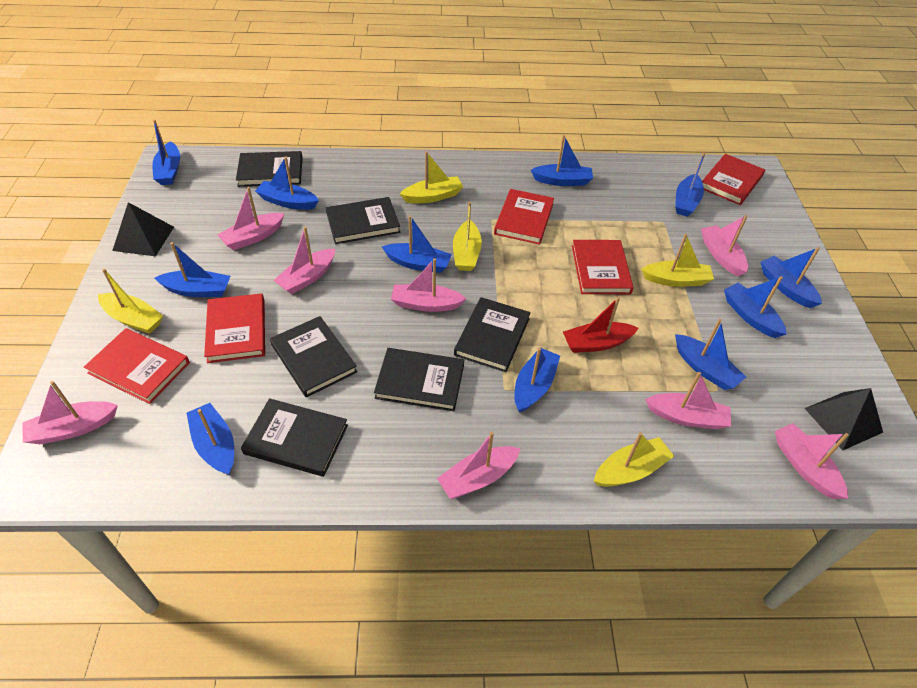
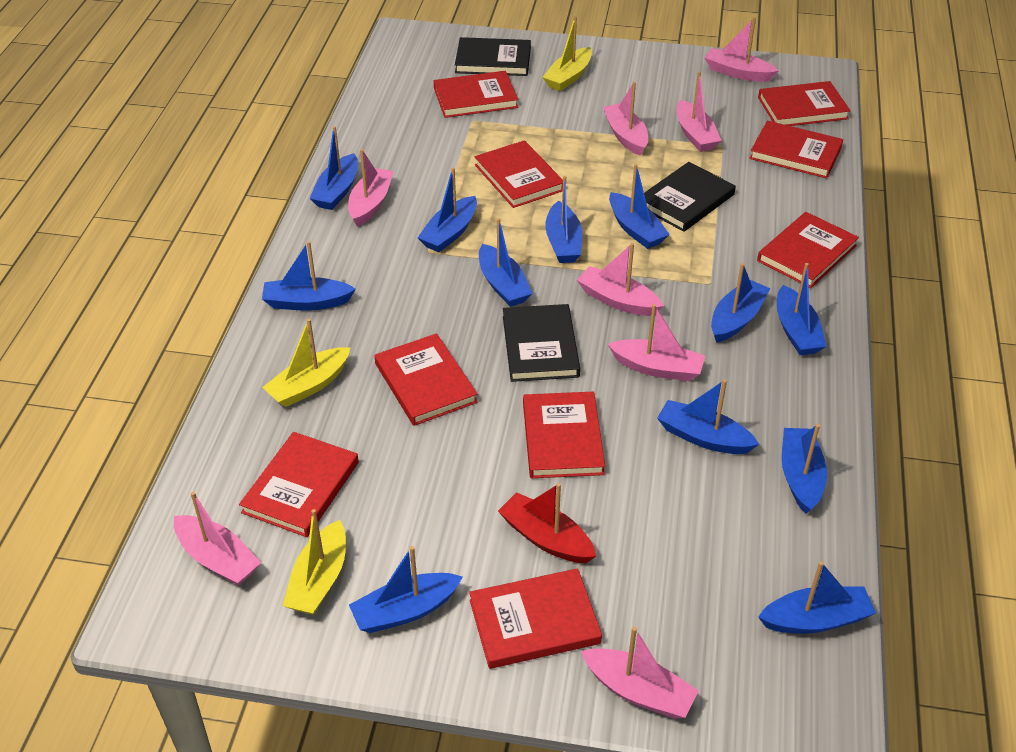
black book: 6 -> 3
black pyramid: 2 -> 0
blue boat: 11 -> 12
red book: 5 -> 9
yellow boat: 5 -> 3

